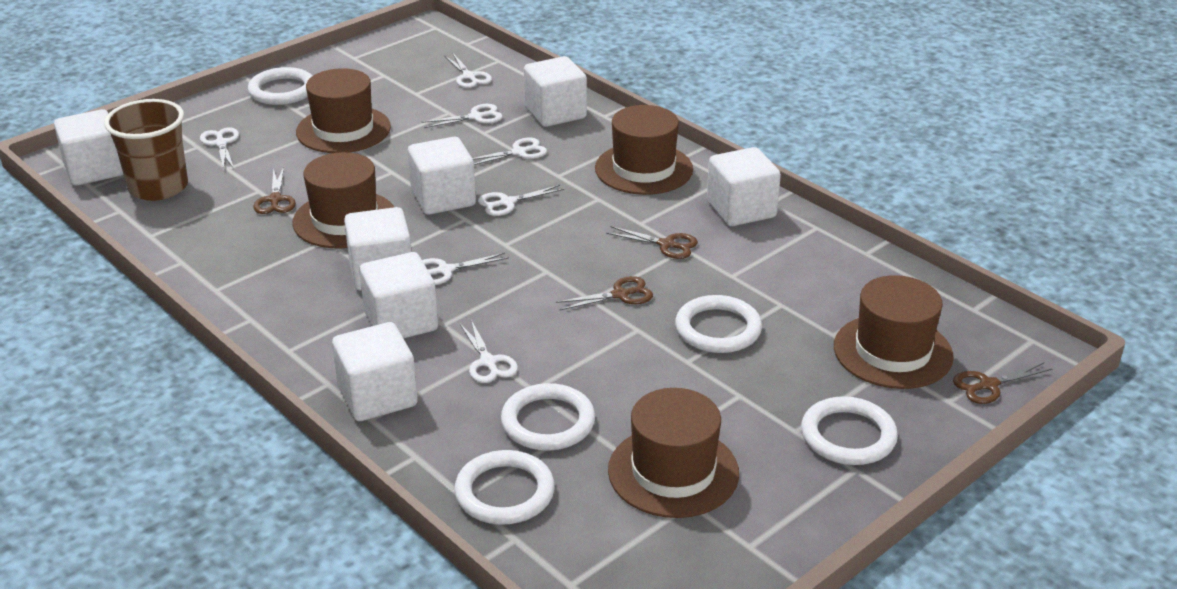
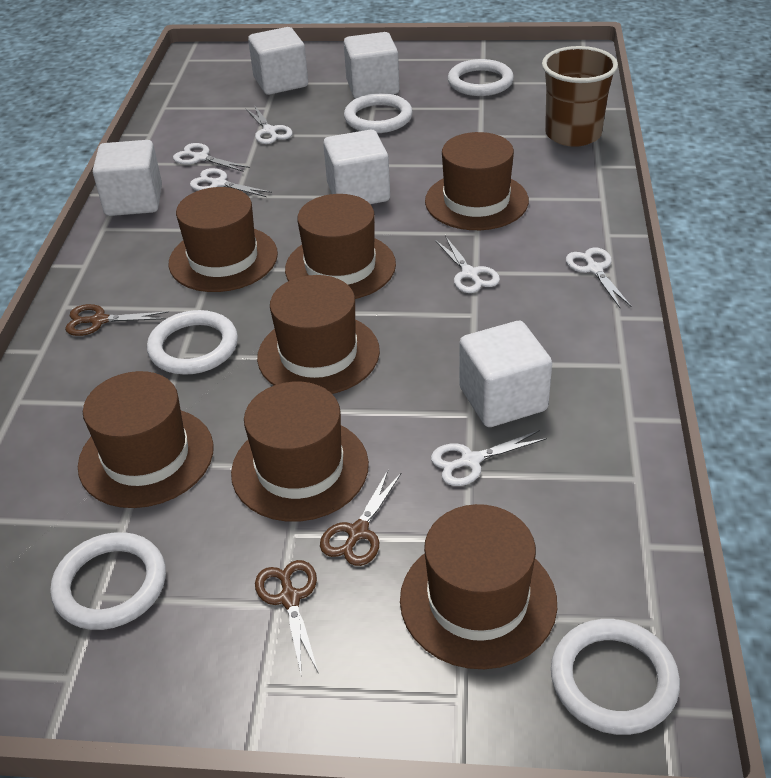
brown hat: 5 -> 7
brown scissors: 4 -> 3
white cube: 7 -> 5
white scissors: 7 -> 6

